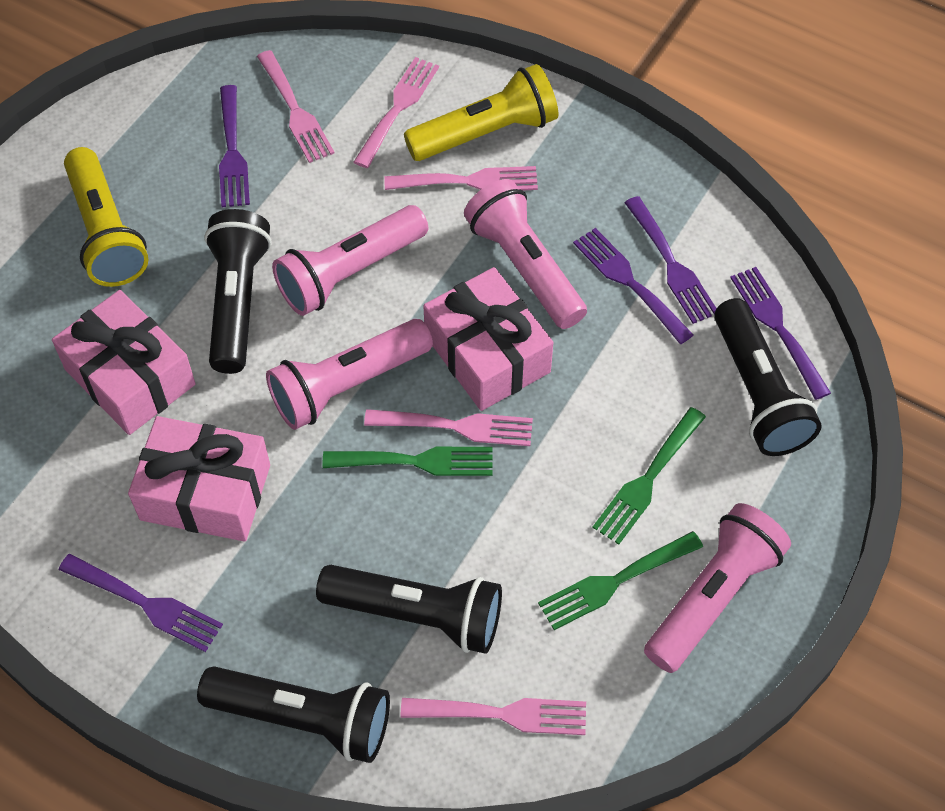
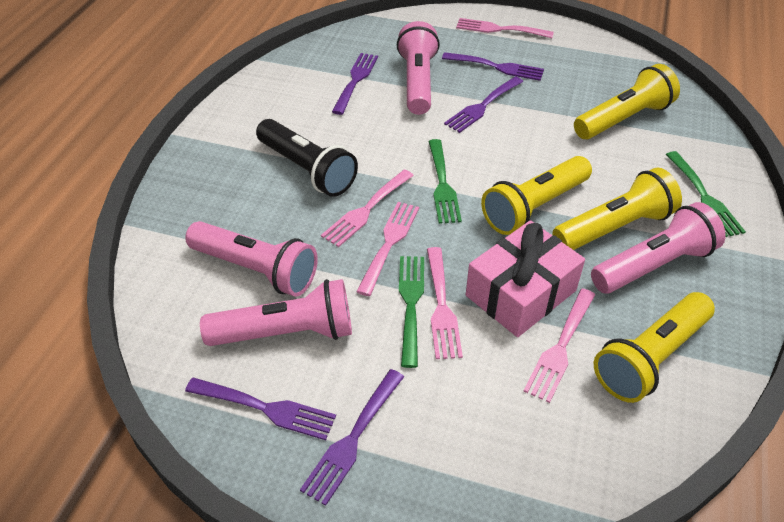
black flashlight: 4 -> 1
pink gift: 3 -> 1
yellow flashlight: 2 -> 4

